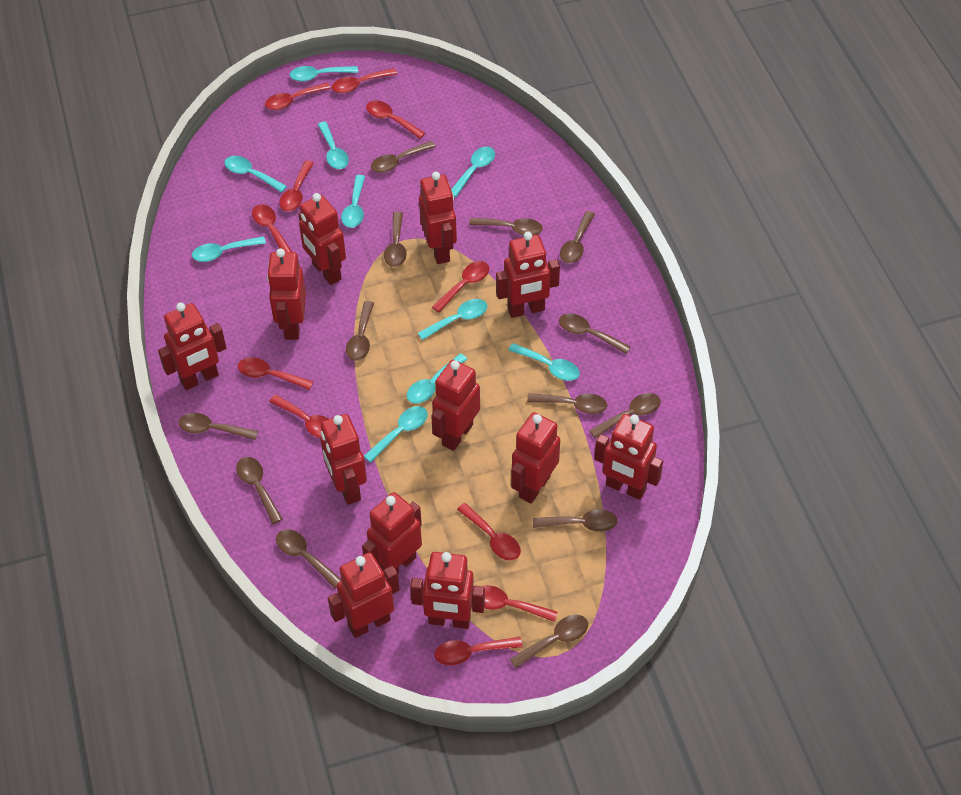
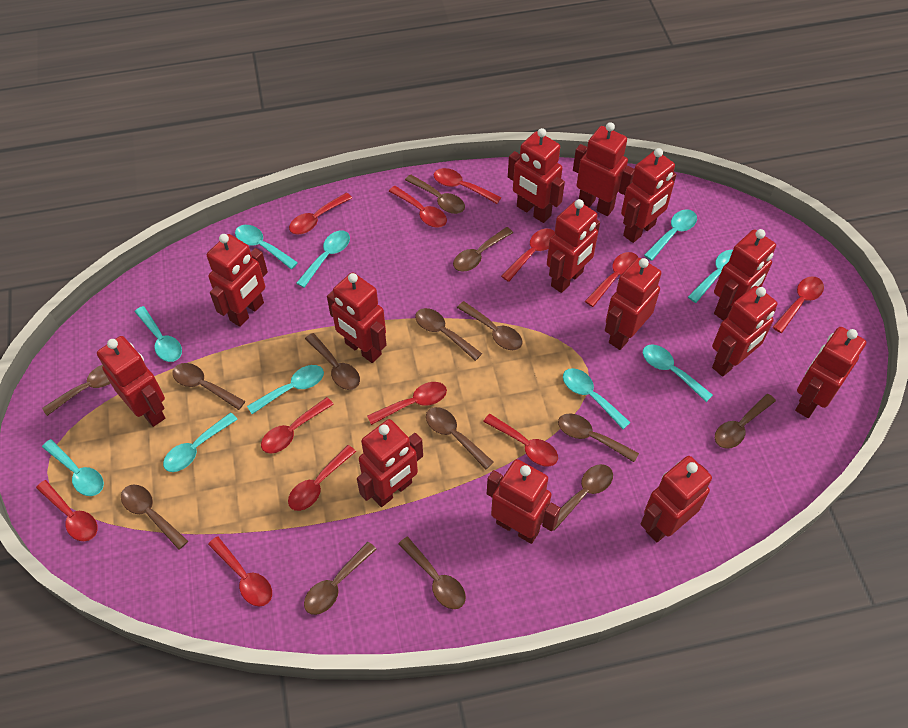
brown spoon: 13 -> 14
red robot: 12 -> 14
red spoon: 11 -> 12

